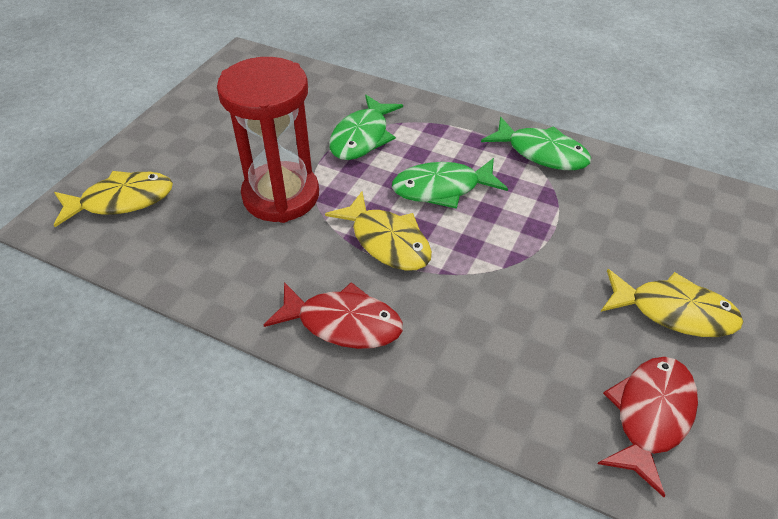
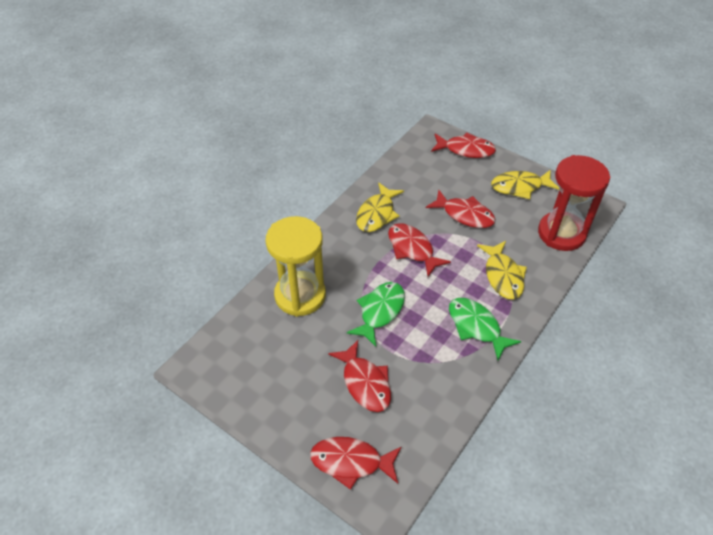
green fish: 3 -> 2
red fish: 2 -> 5
yellow hourglass: 0 -> 1

